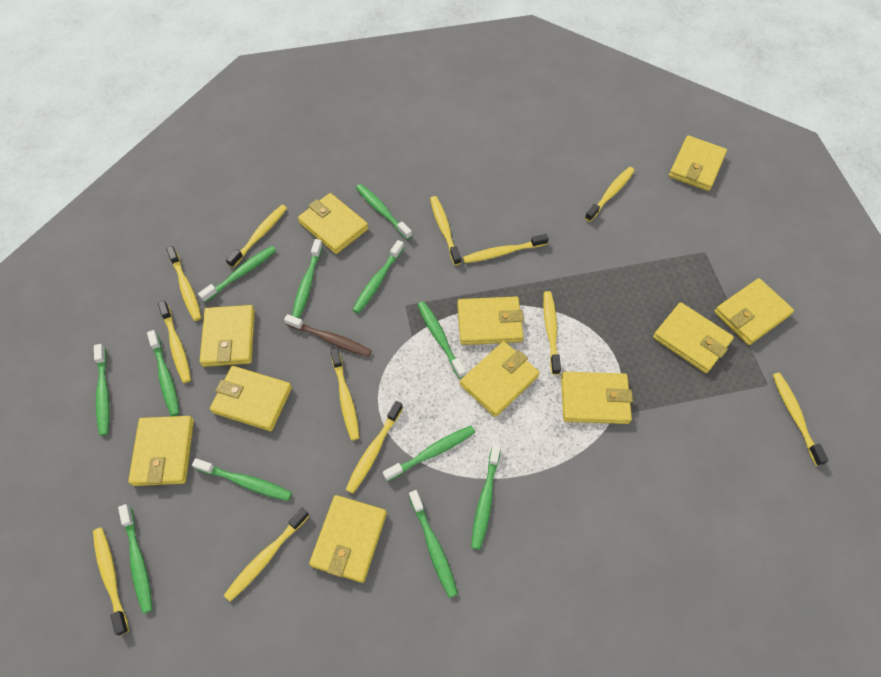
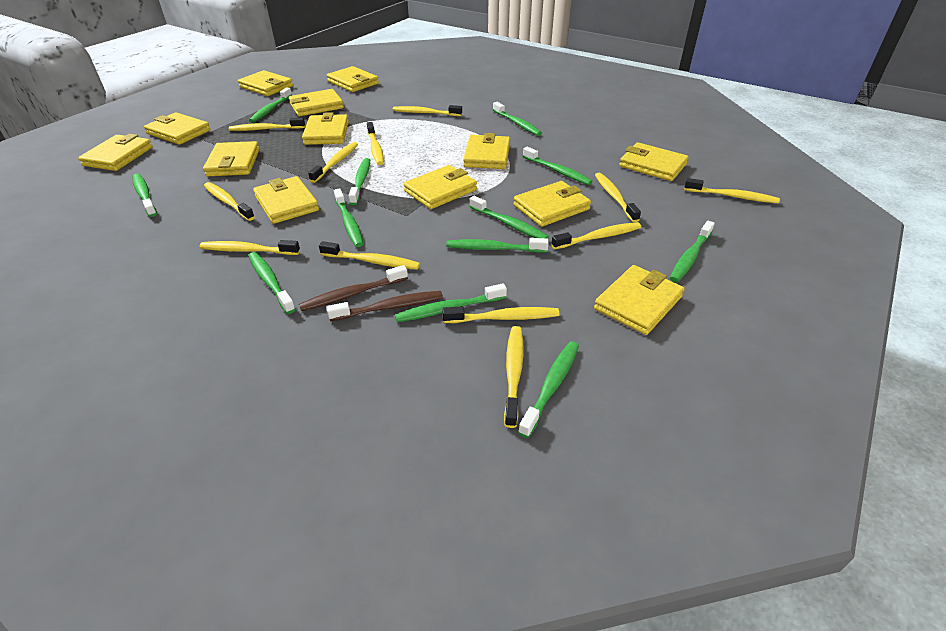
brown toothbrush: 1 -> 2
yellow wallet: 11 -> 13

